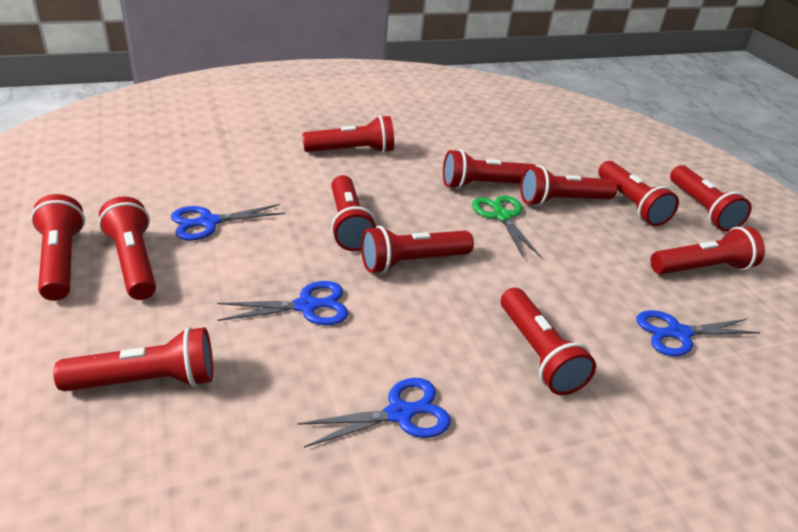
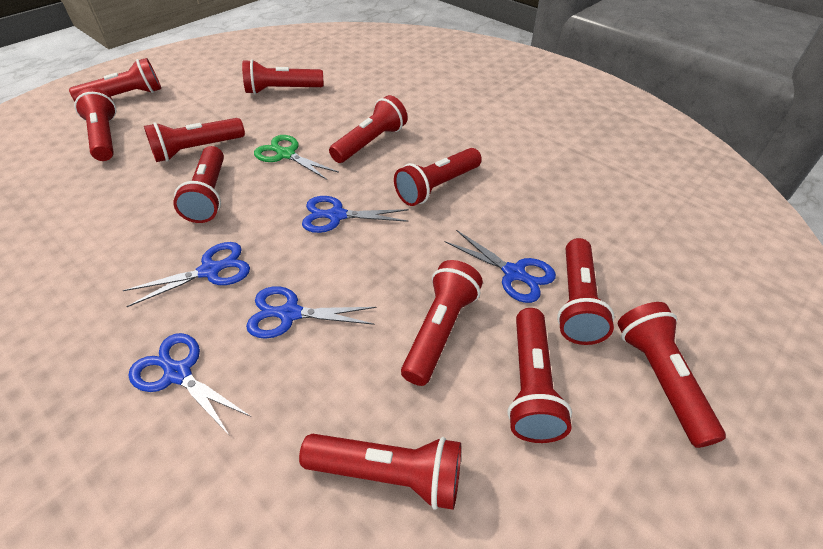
blue scissors: 4 -> 5

